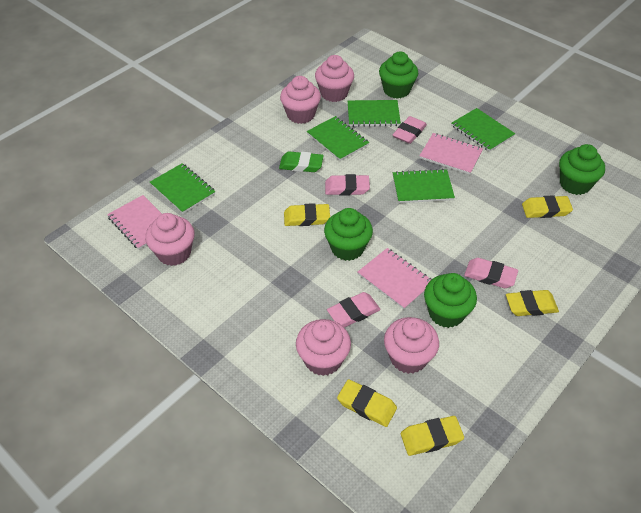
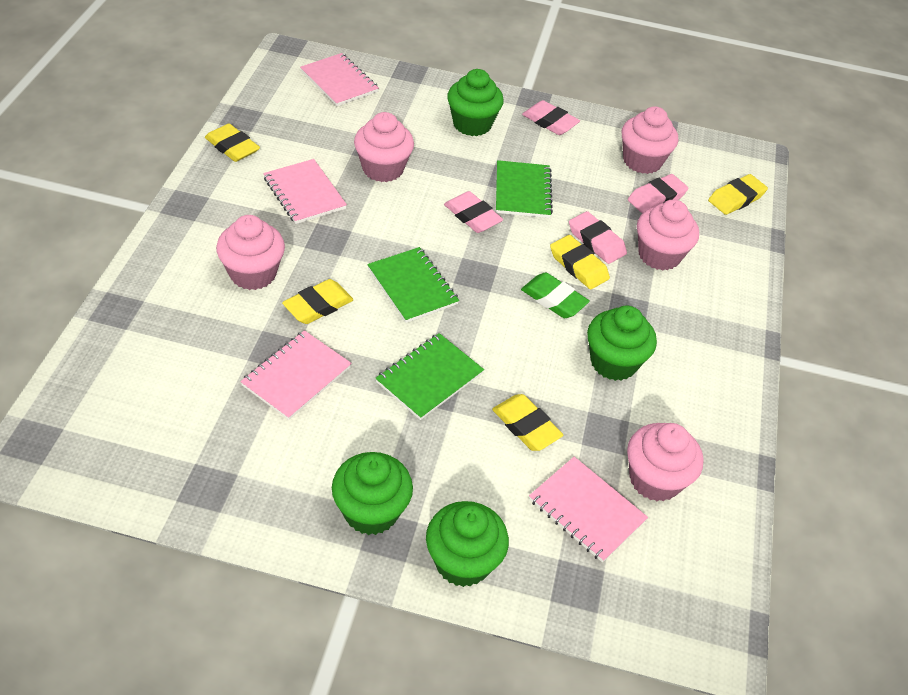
green notebook: 5 -> 3
pink notebook: 3 -> 4

